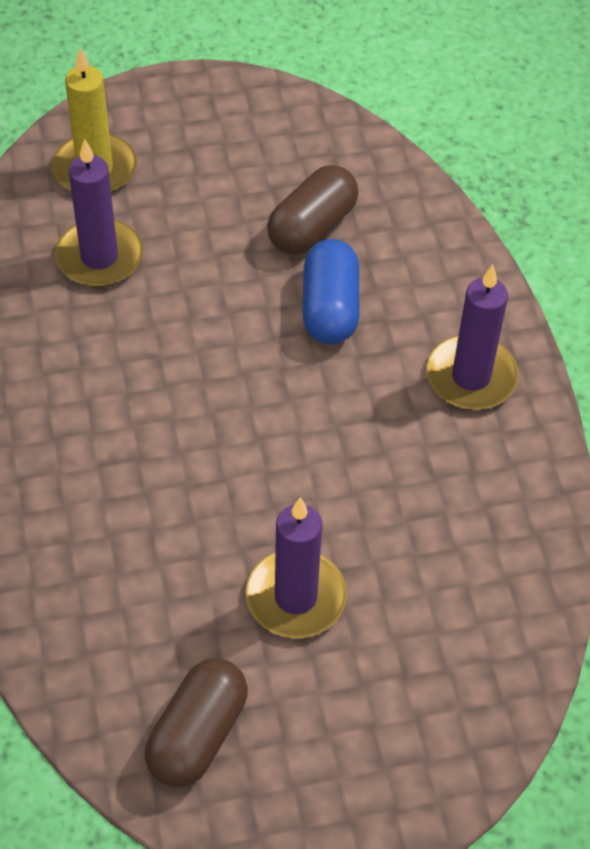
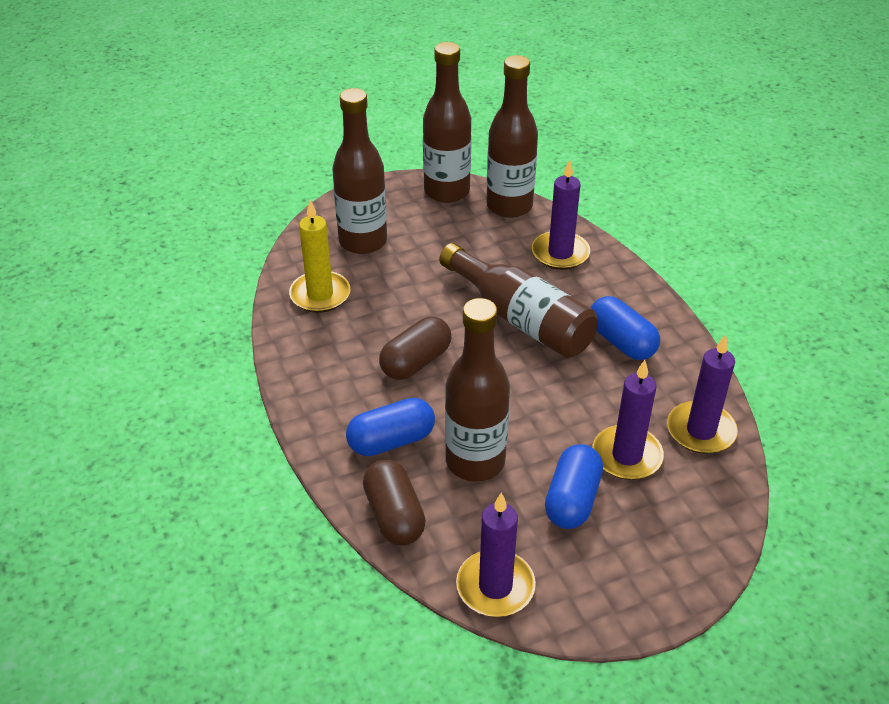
blue capsule: 1 -> 3
brown bottle: 0 -> 5
purple candle: 3 -> 4

